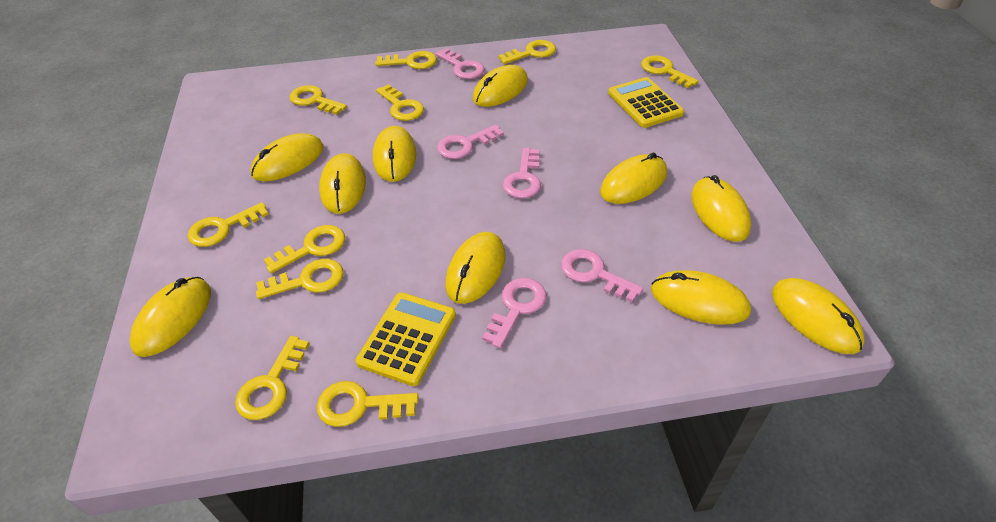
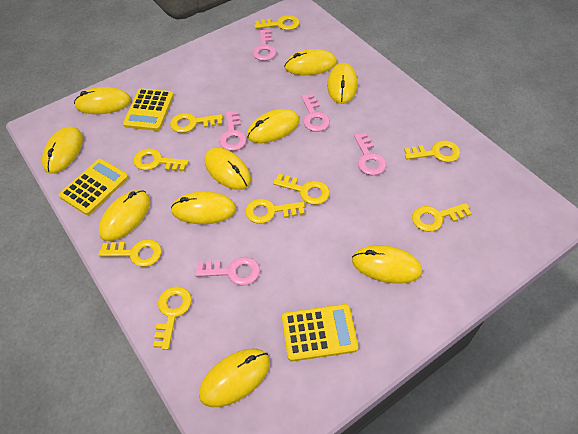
yellow calculator: 2 -> 3
yellow key: 10 -> 9

